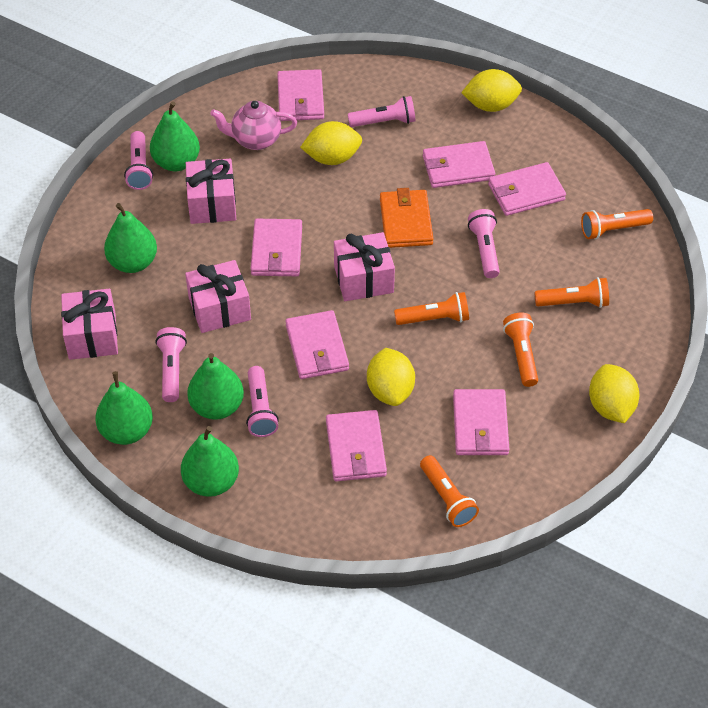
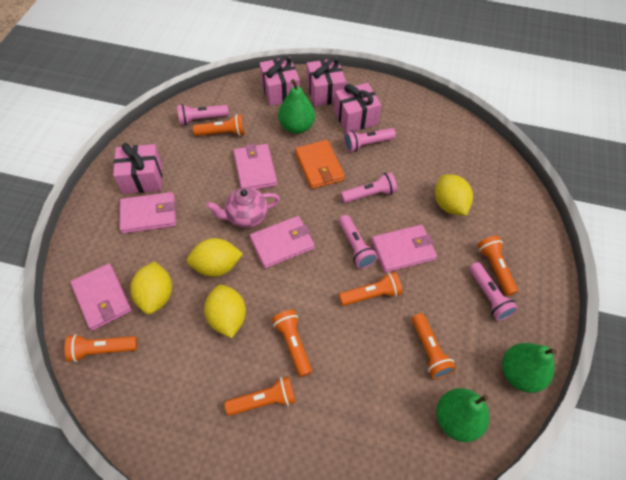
green pear: 5 -> 3
orange flashlight: 5 -> 7
pink wallet: 7 -> 5

